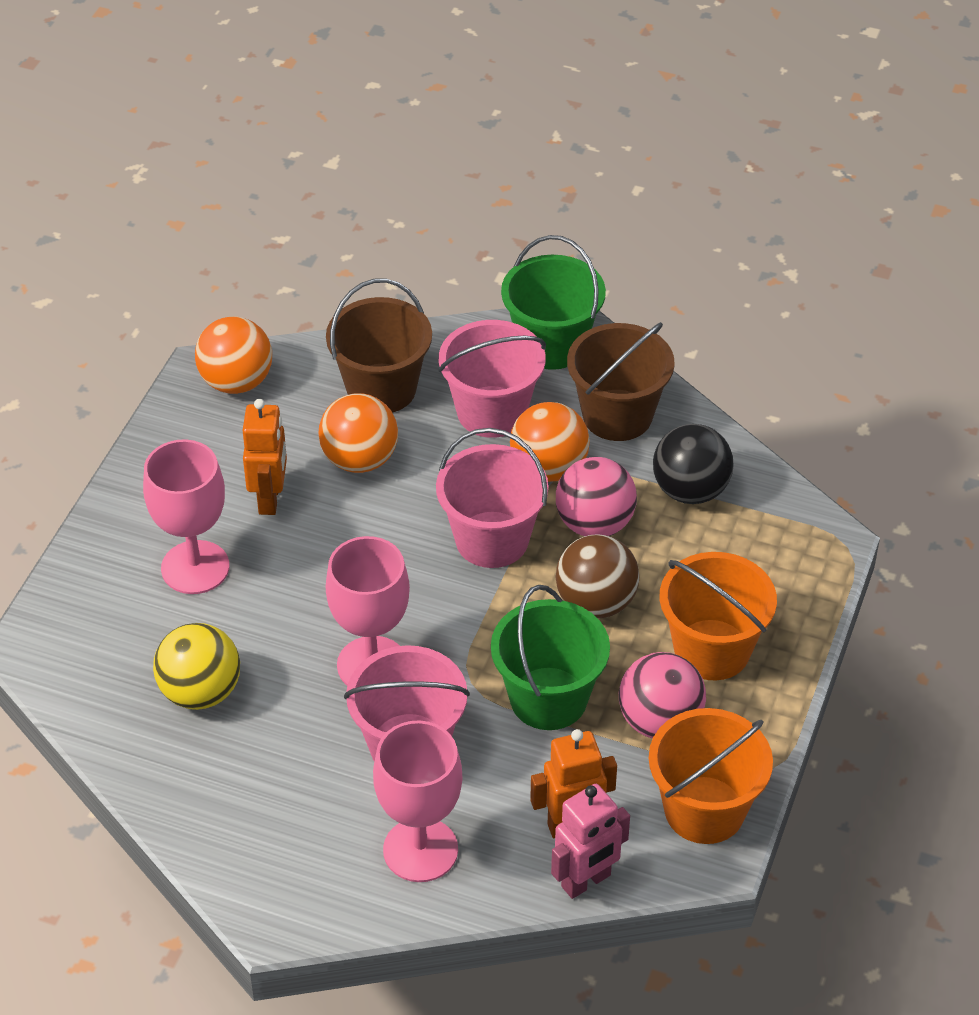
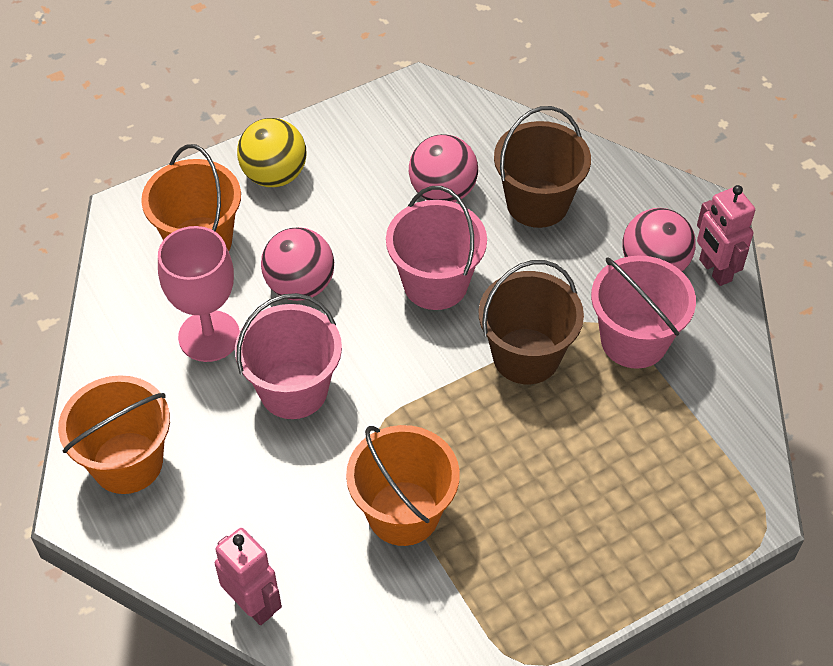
black ball: 1 -> 0
brown ball: 1 -> 0
green bucket: 2 -> 0
orange ball: 3 -> 0
orange bucket: 2 -> 3
orange robot: 2 -> 0
pink ball: 2 -> 3
pink goblet: 3 -> 1
pink robot: 1 -> 2

